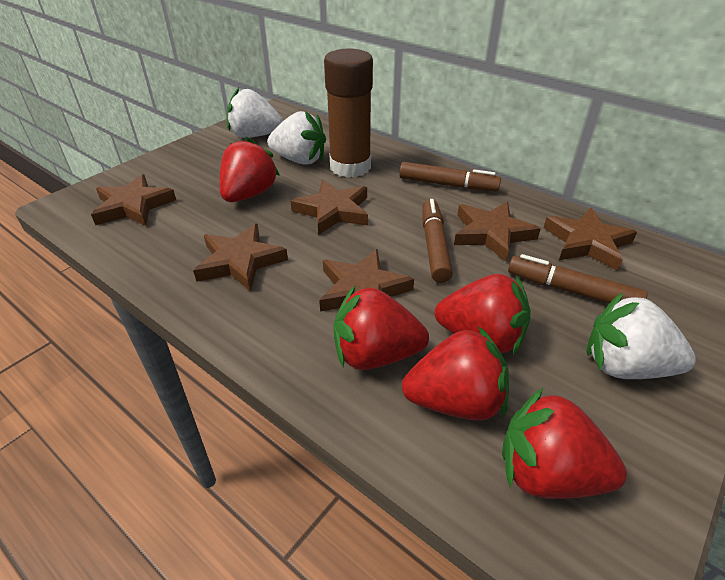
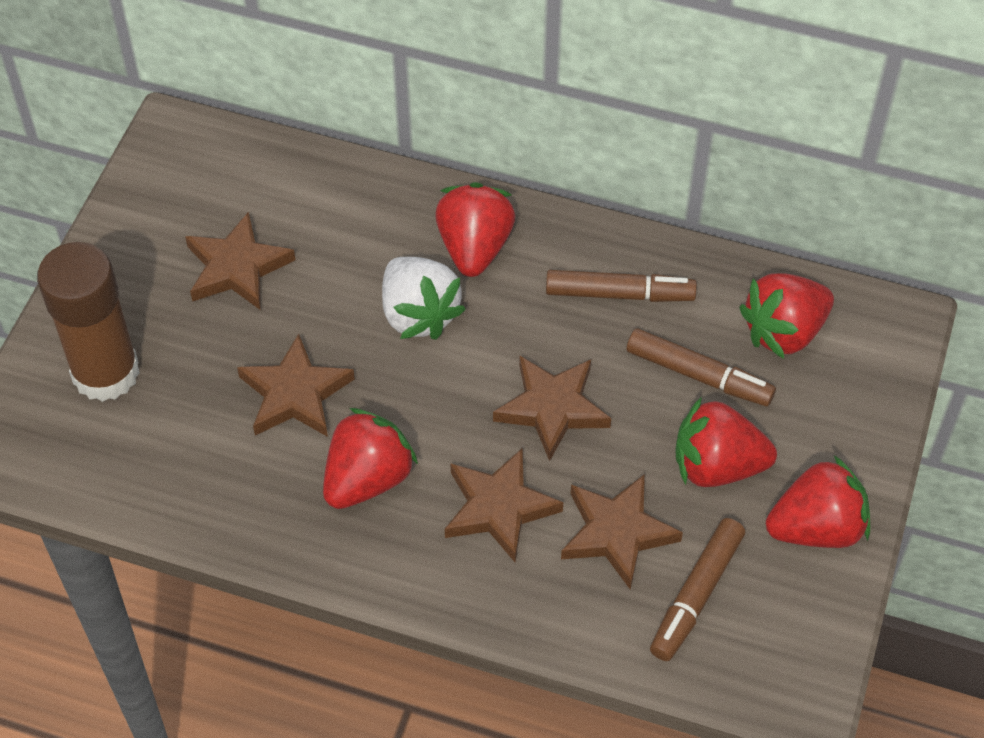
brown star: 6 -> 5
white strawberry: 3 -> 1

